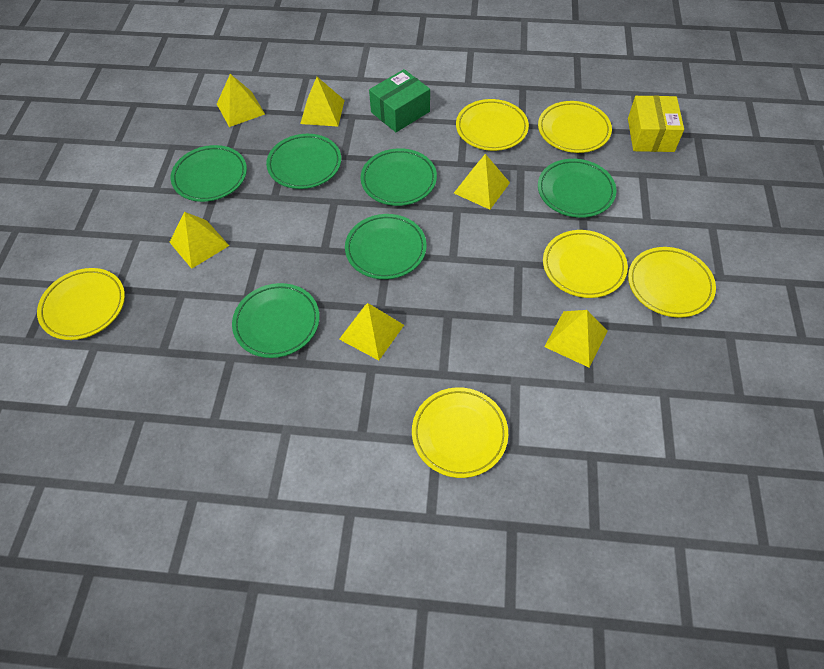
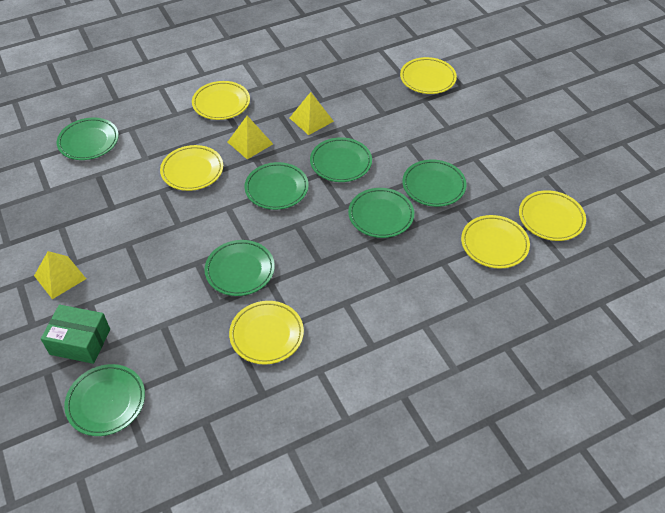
green plate: 6 -> 7
yellow box: 1 -> 0
yellow pyramid: 6 -> 3

